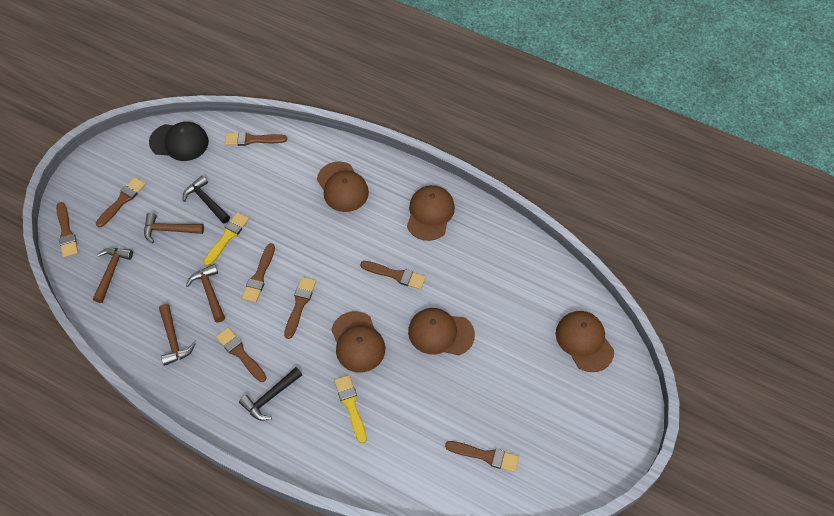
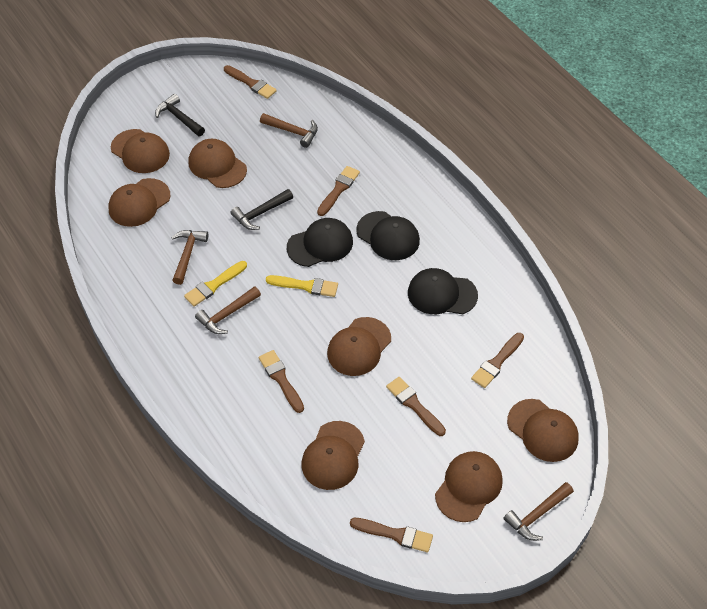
black cap: 1 -> 3
brown brush: 8 -> 6
brown cap: 5 -> 7

